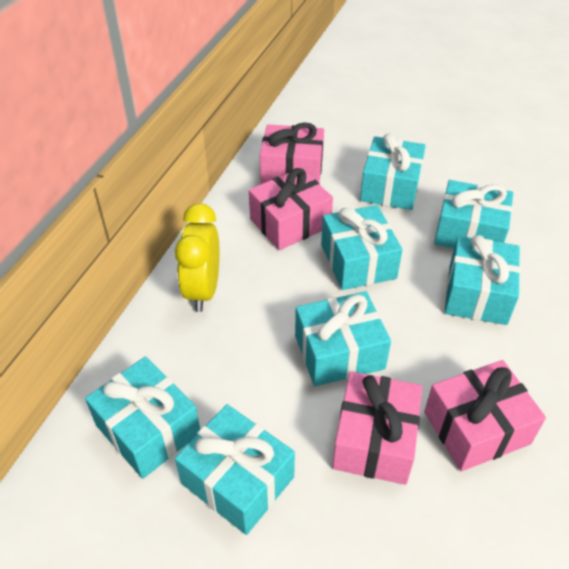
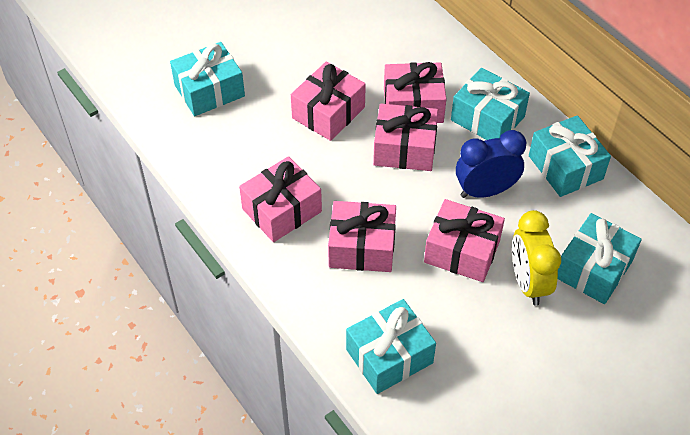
blue clock: 0 -> 1
pink gift: 4 -> 6
turquoise gift: 7 -> 5

